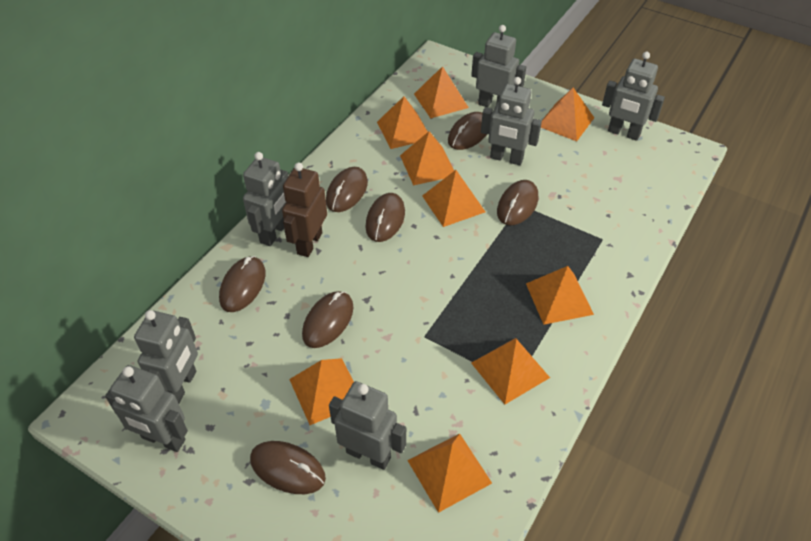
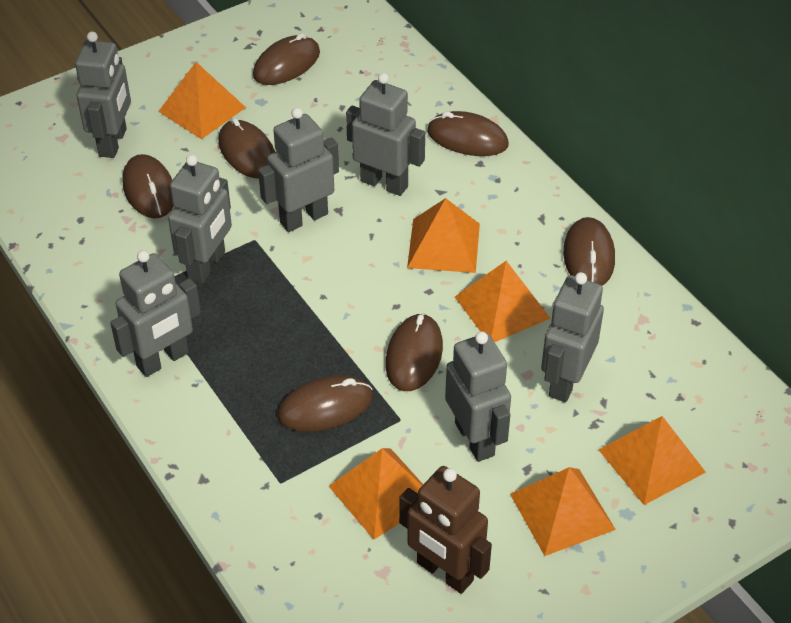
orange pyramid: 9 -> 6

